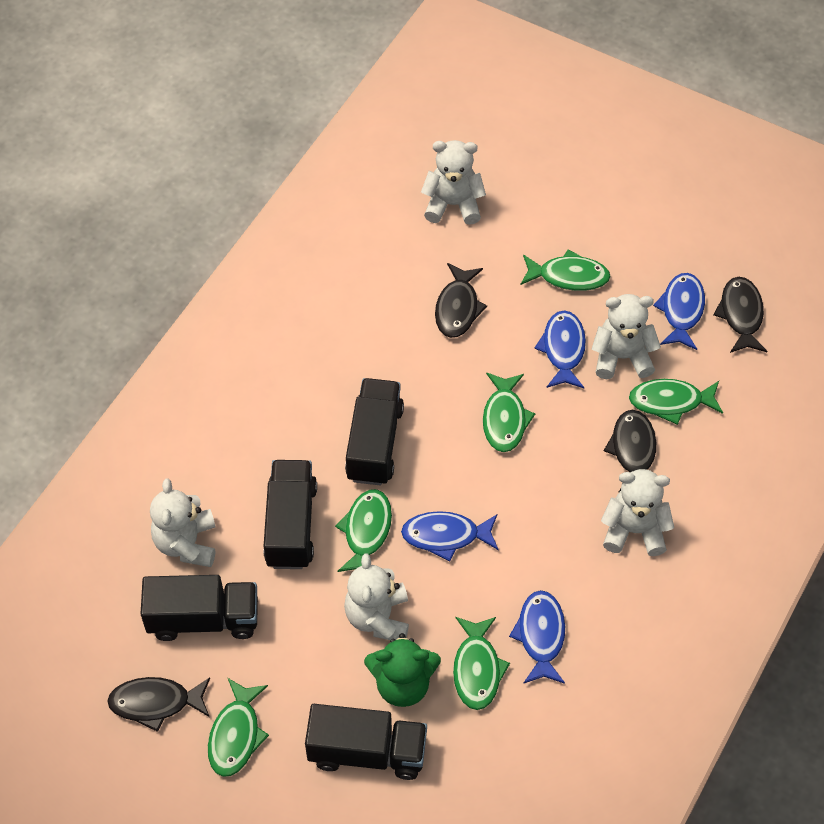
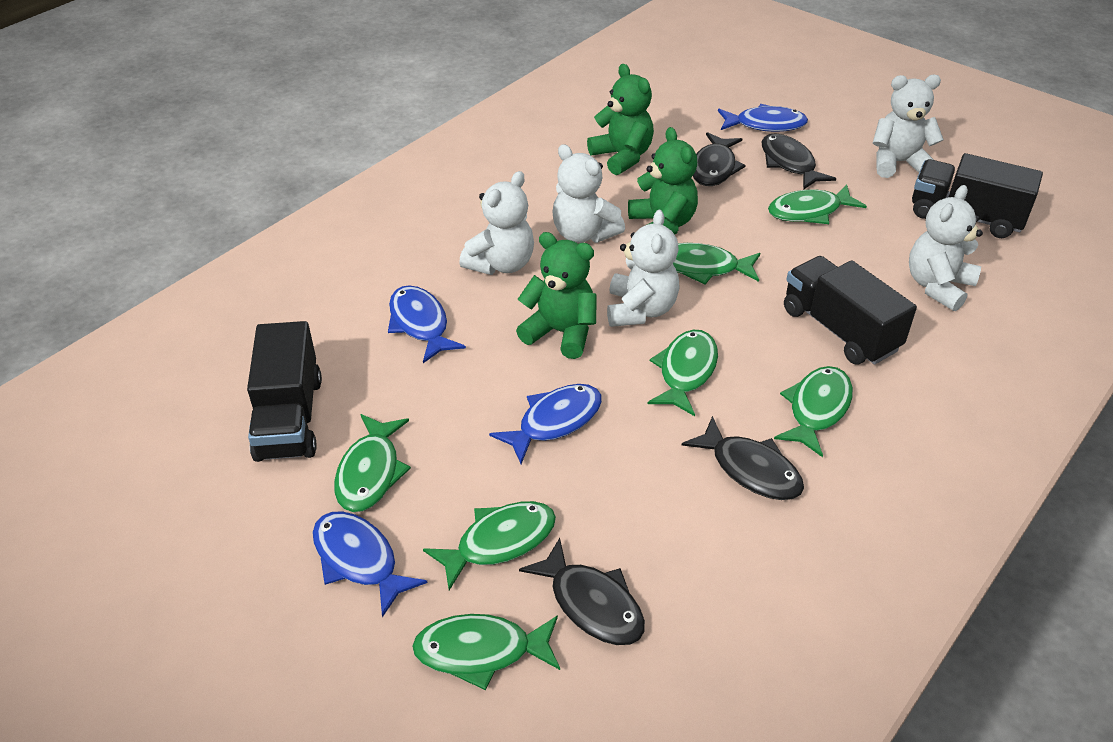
black truck: 4 -> 3
green fish: 6 -> 7
green teddy bear: 1 -> 3

